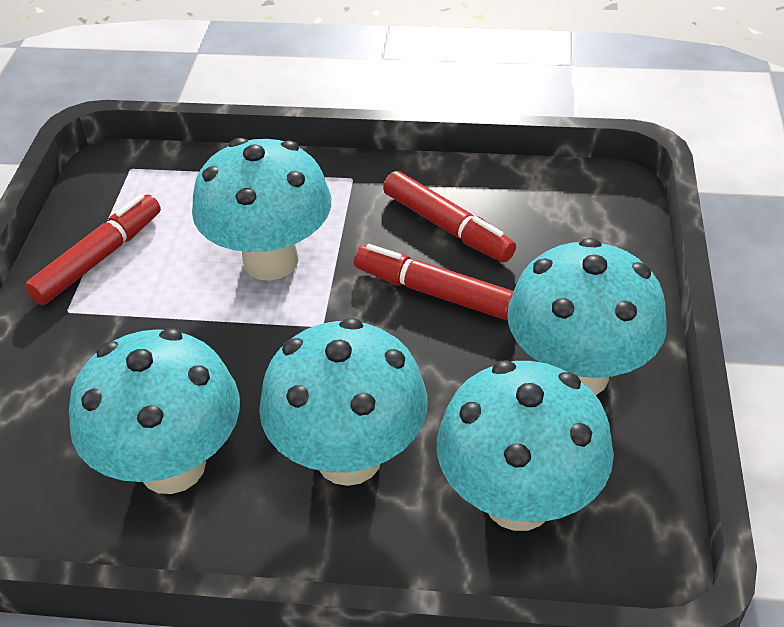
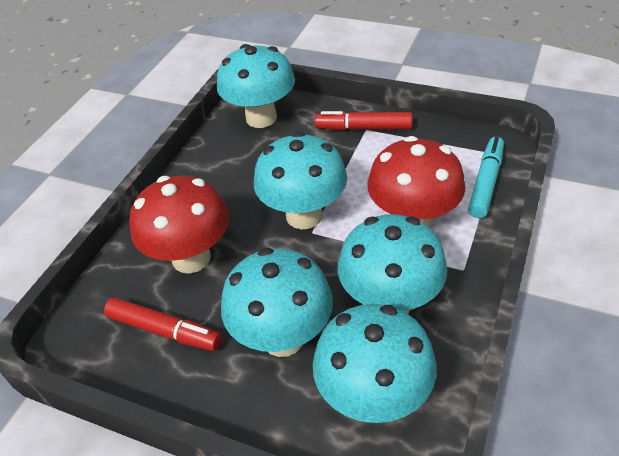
red marker: 3 -> 2
red mushroom: 0 -> 2
turquoise marker: 0 -> 1

